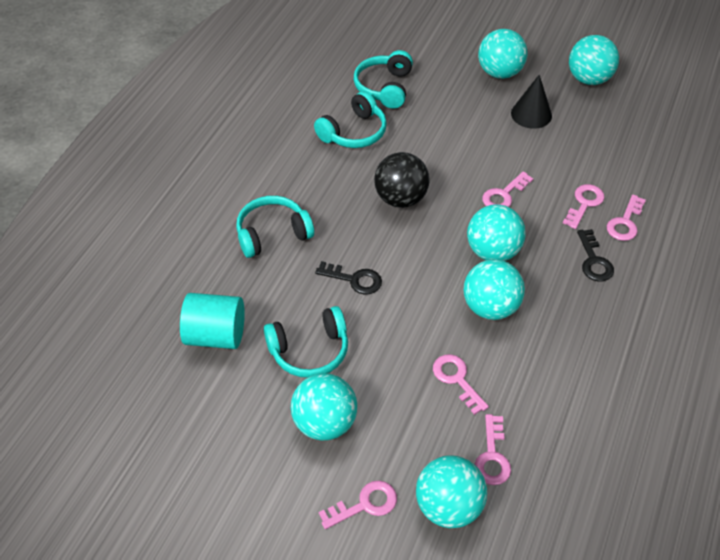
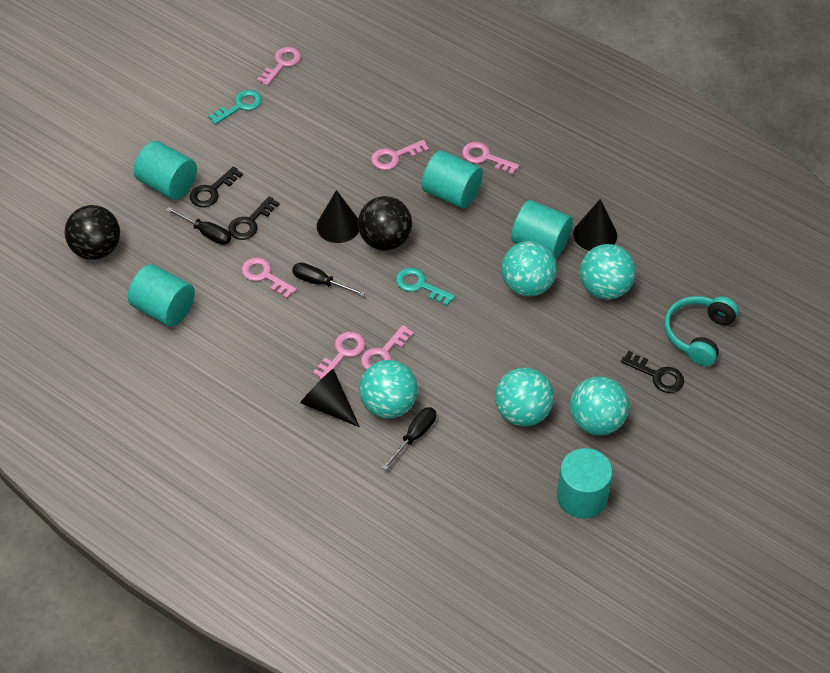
black ball: 1 -> 2
black cone: 1 -> 3
black key: 2 -> 3
black screwdriver: 0 -> 3
turquoise ball: 6 -> 5
turquoise cylinder: 1 -> 5
turquoise headphones: 4 -> 1
turquoise key: 0 -> 2

